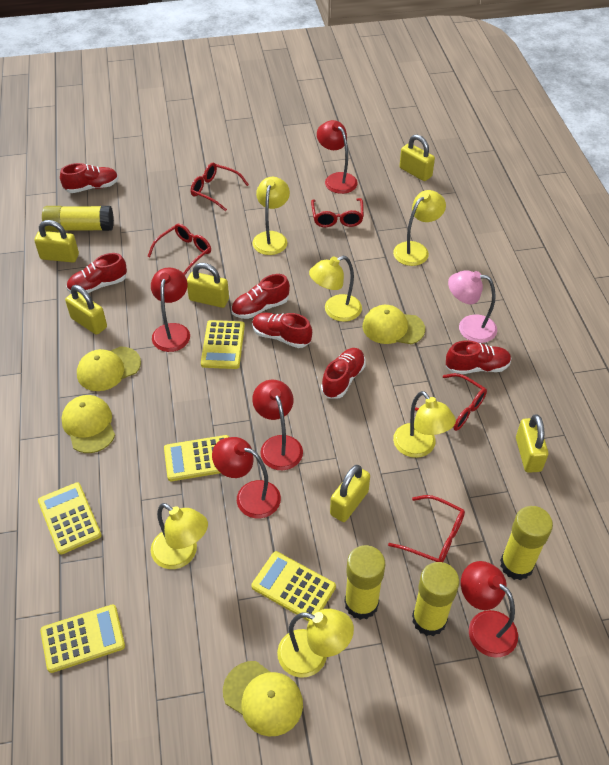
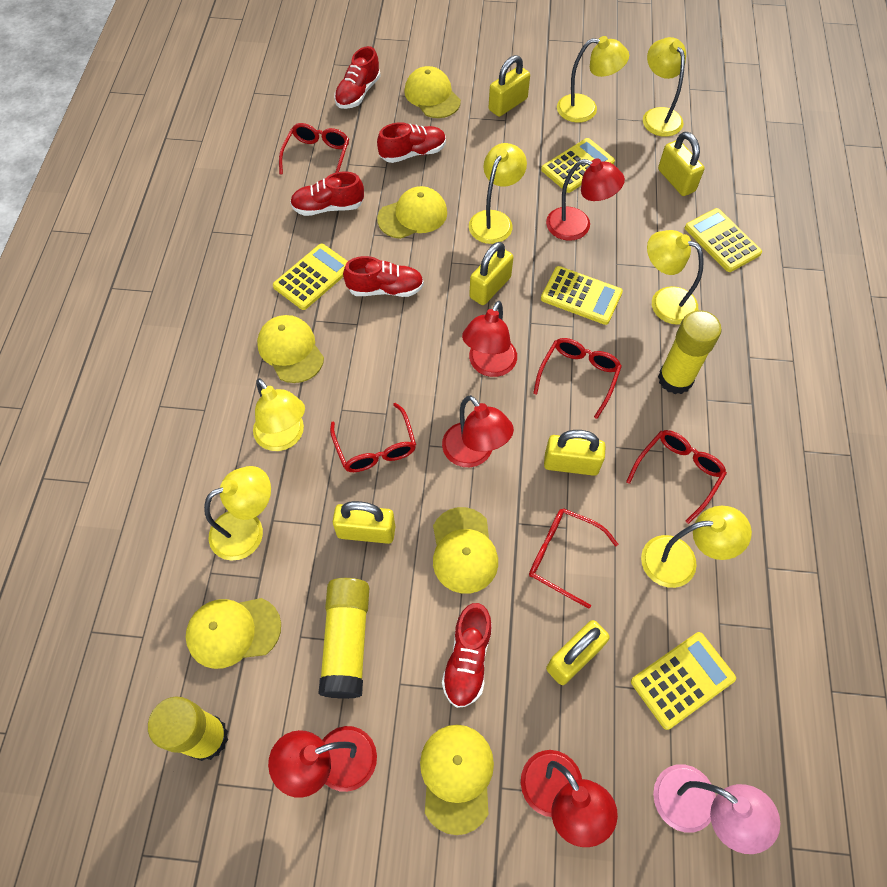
red shoe: 6 -> 5
yellow cap: 4 -> 6
yellow glue stick: 4 -> 3
yellow lamp: 6 -> 7

